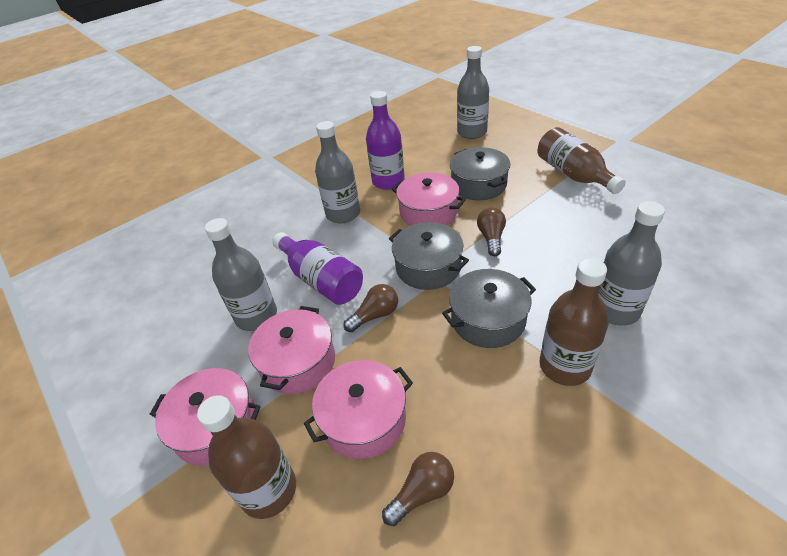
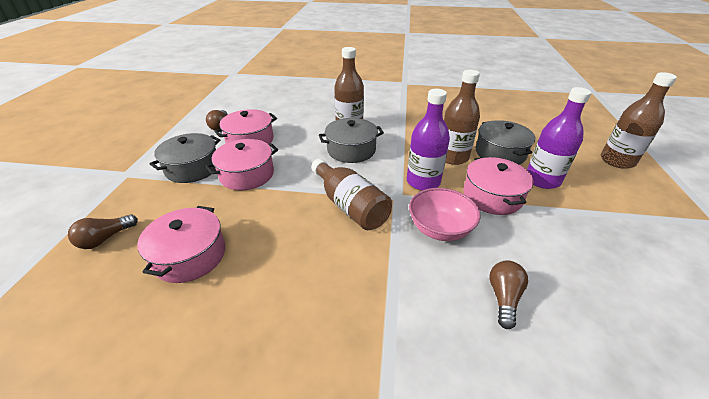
brown bottle: 3 -> 4
grey bottle: 4 -> 0
pink bowl: 0 -> 1

